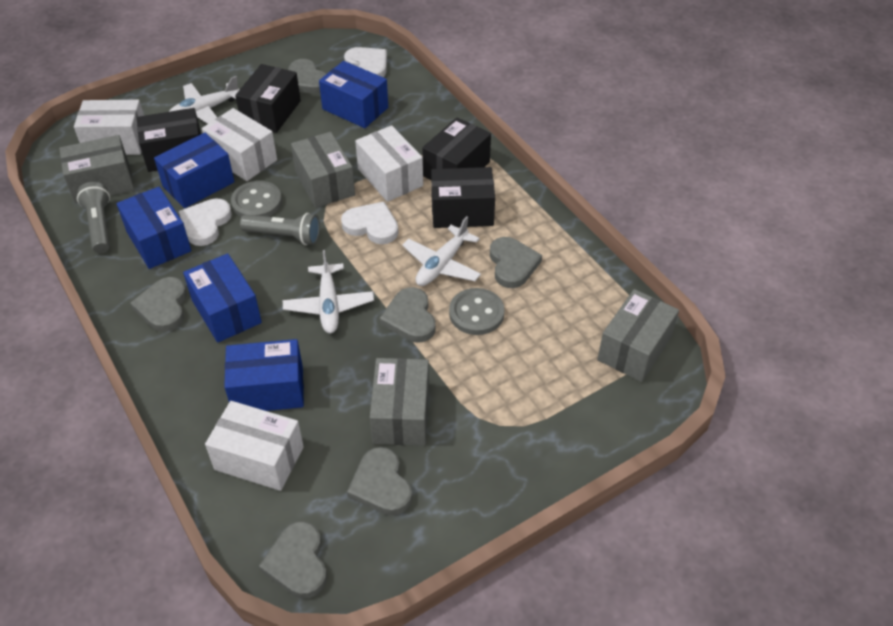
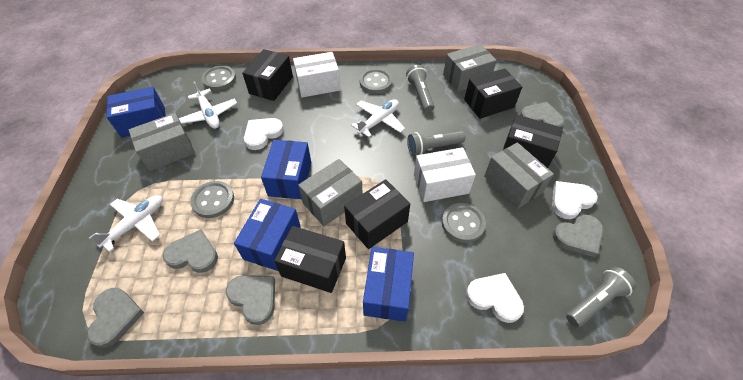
black box: 4 -> 5
blue box: 5 -> 4
grey button: 2 -> 4
grey flashlight: 2 -> 3
grey heart: 6 -> 5
white box: 4 -> 2

